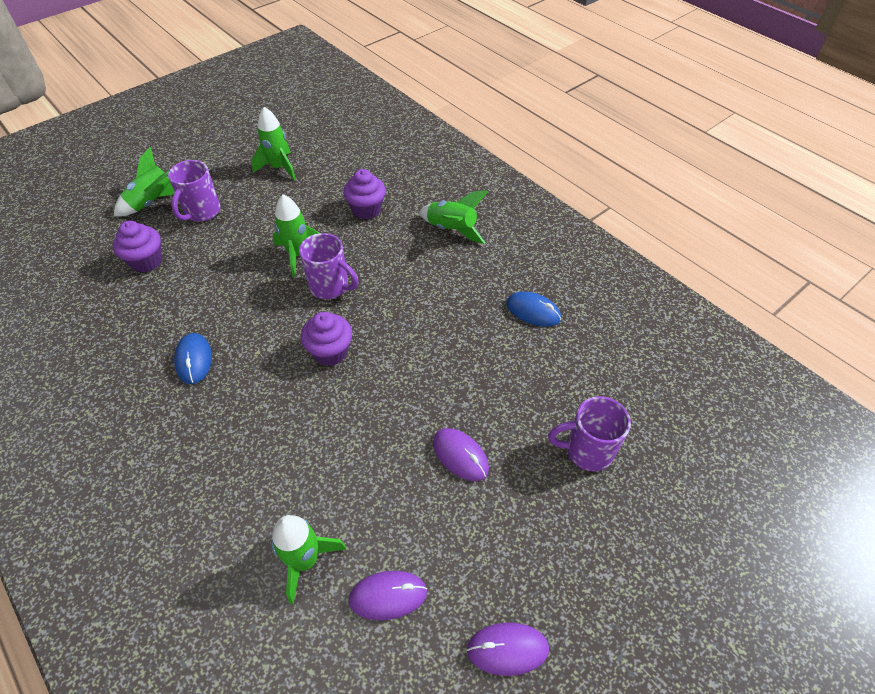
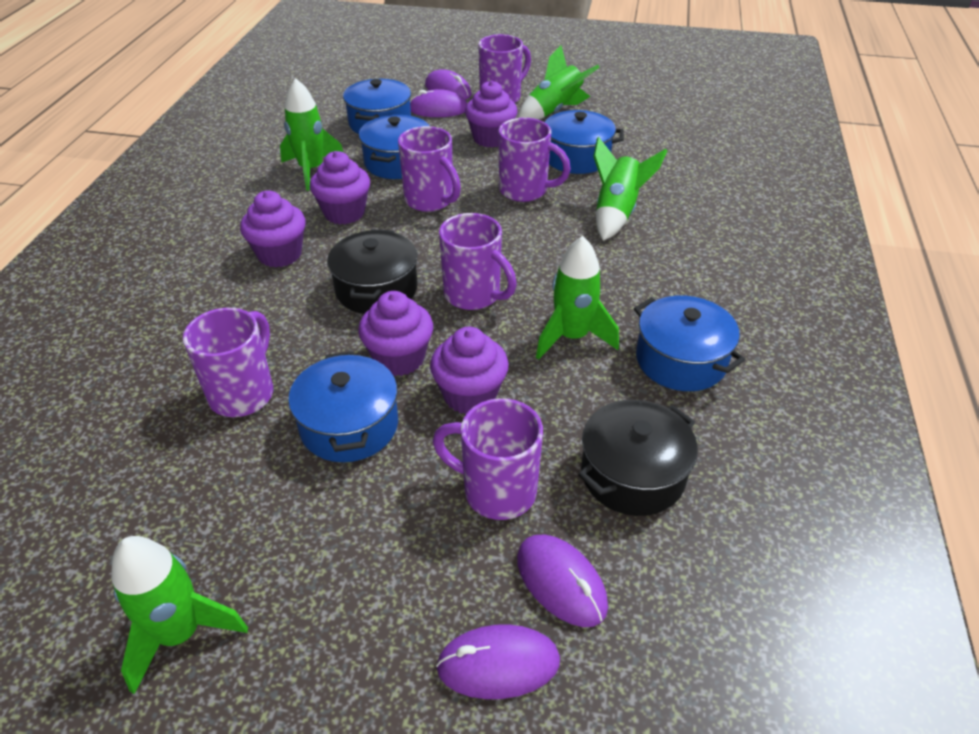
black pot: 0 -> 2
blue mouse: 2 -> 0
blue pot: 0 -> 5
purple cupcake: 3 -> 5
purple mouse: 3 -> 4
purple mug: 3 -> 6

